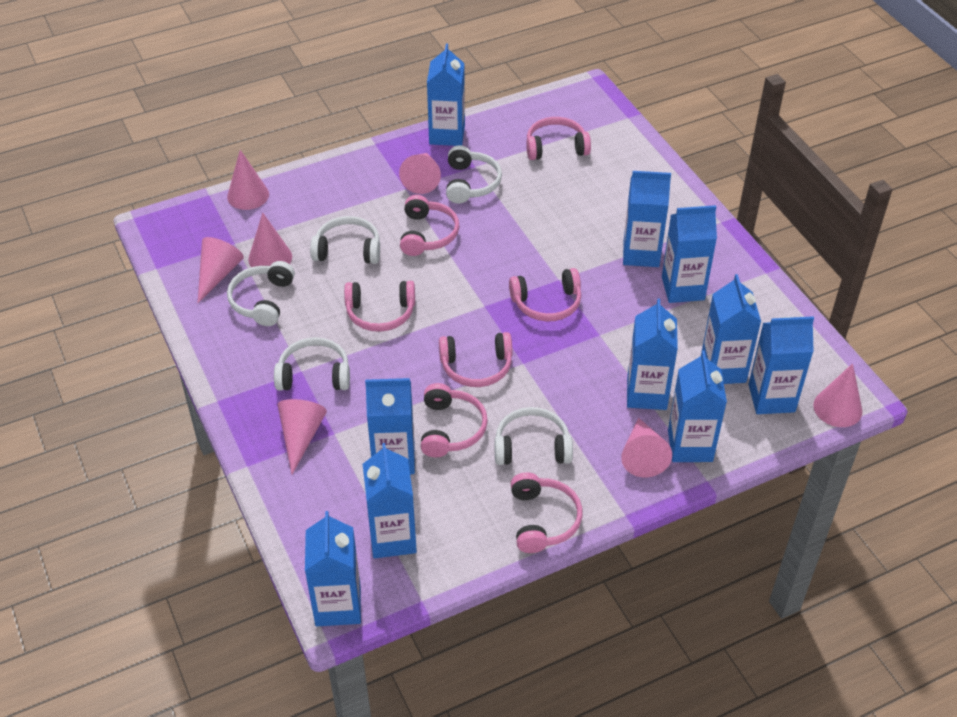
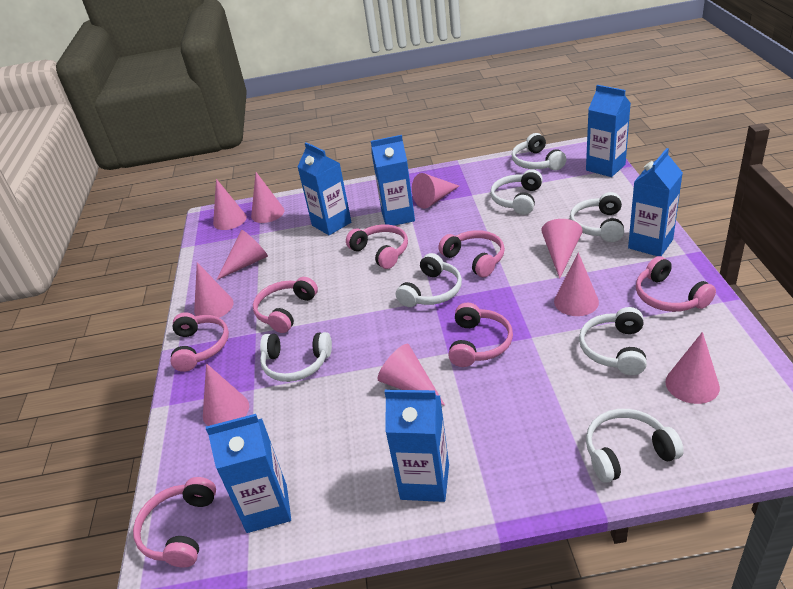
blue carton: 10 -> 6
pink cone: 7 -> 10
white headphones: 5 -> 7

